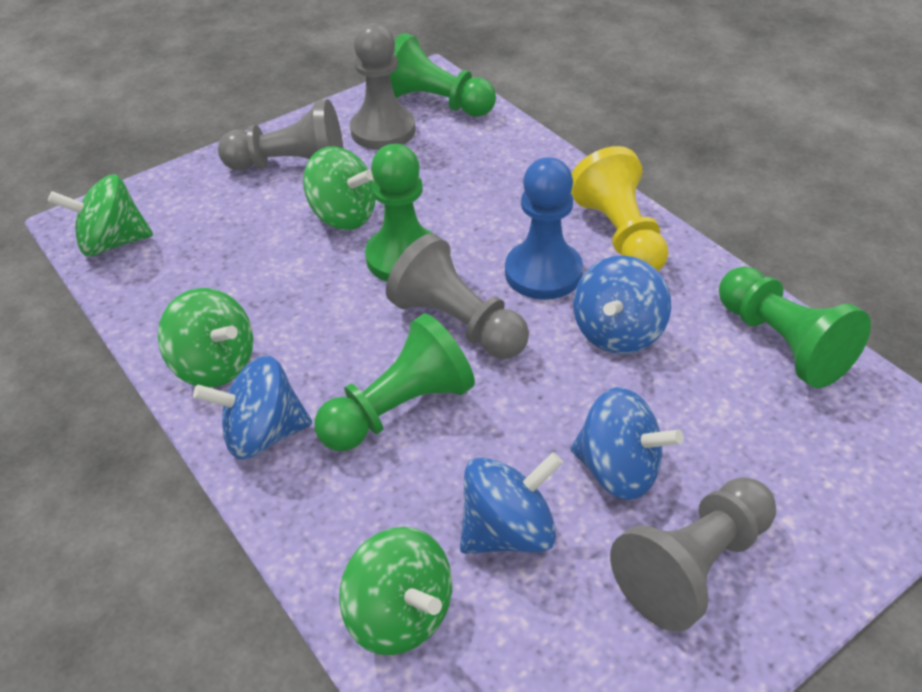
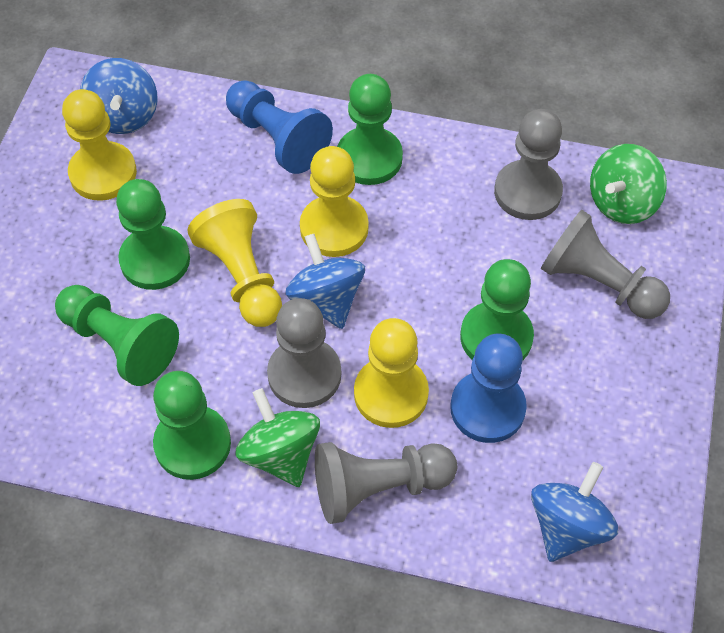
blue pawn: 1 -> 2
blue spinning top: 4 -> 3
green pawn: 4 -> 5
green spinning top: 4 -> 2
yellow pawn: 1 -> 4

